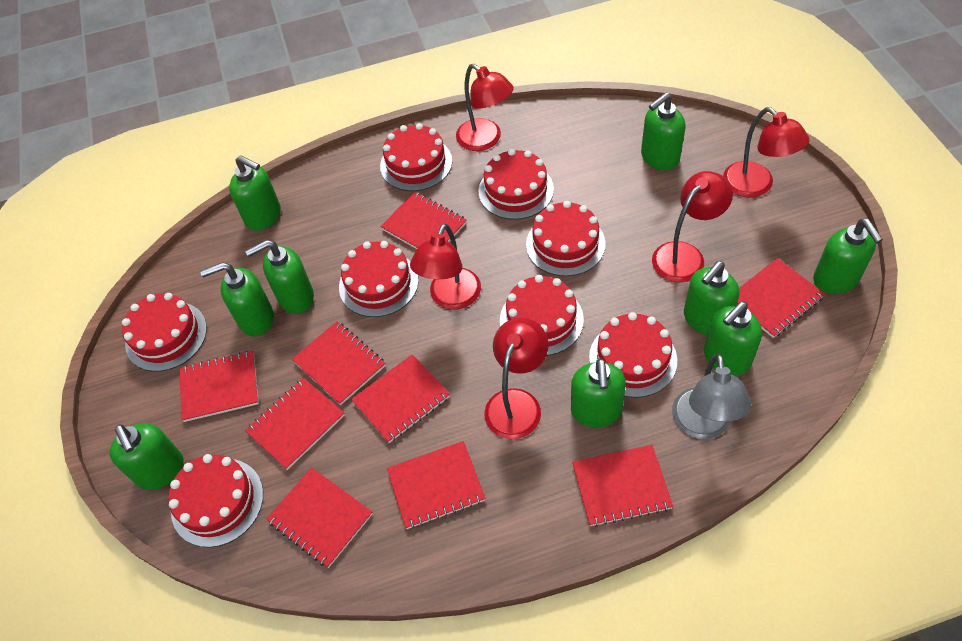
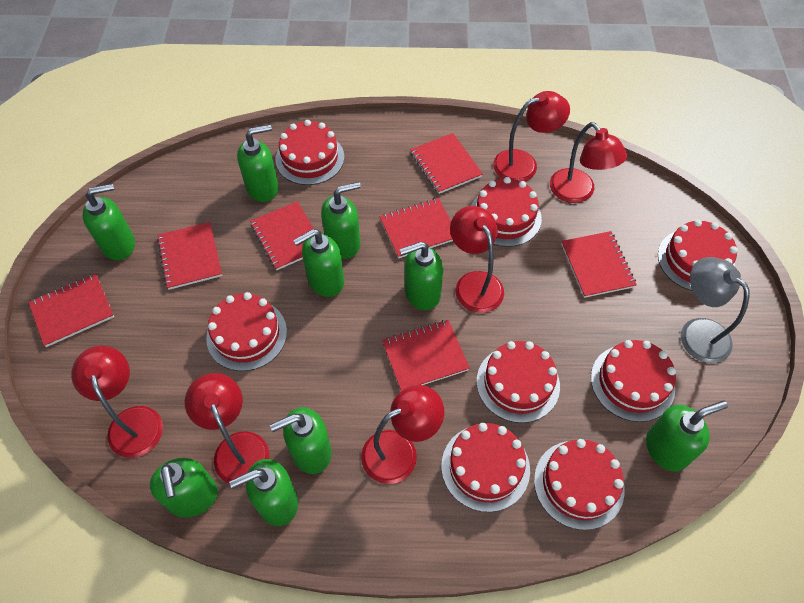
red lamp: 5 -> 6
red notebook: 9 -> 7

